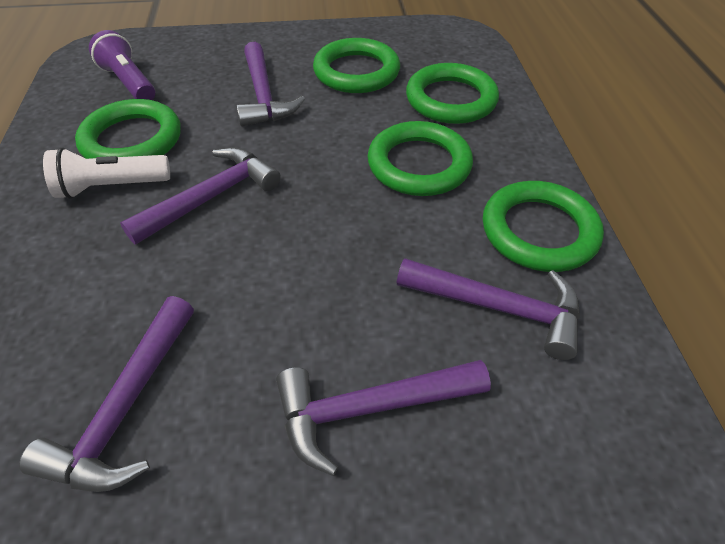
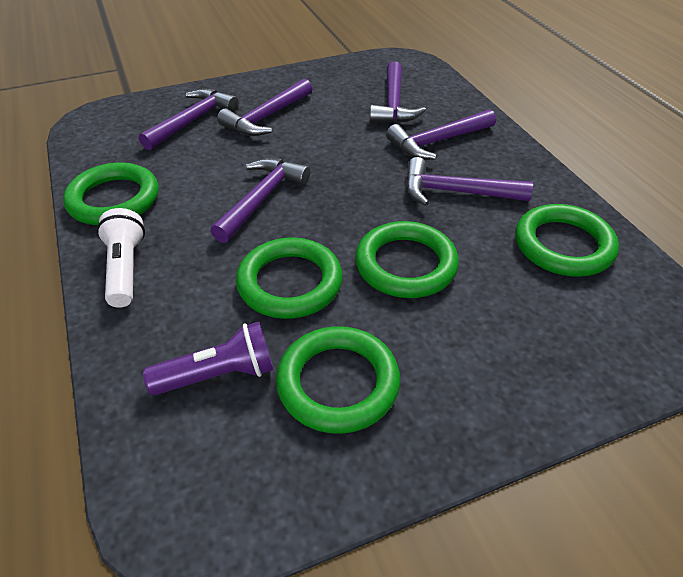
purple hammer: 5 -> 6

